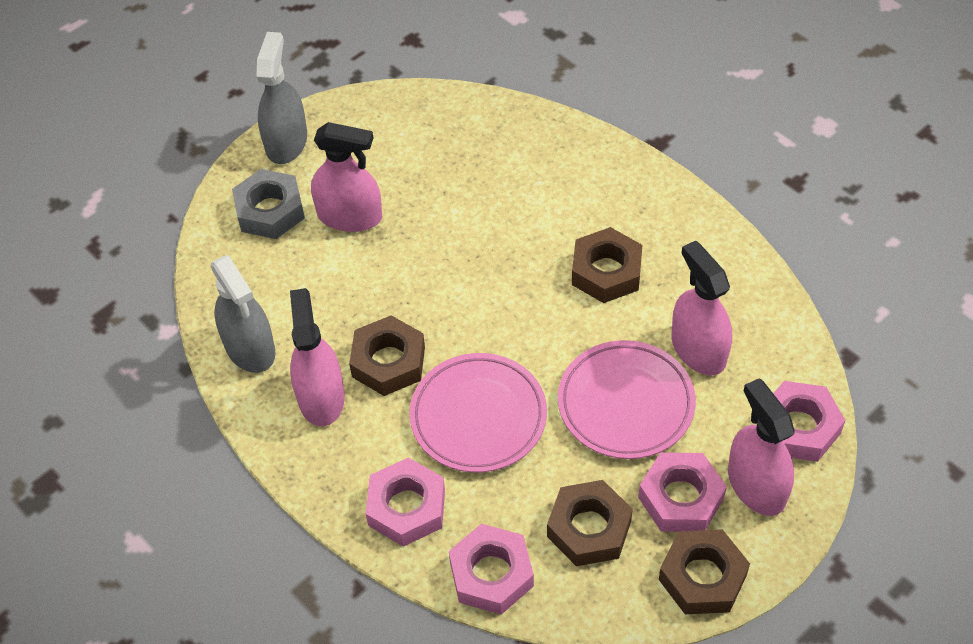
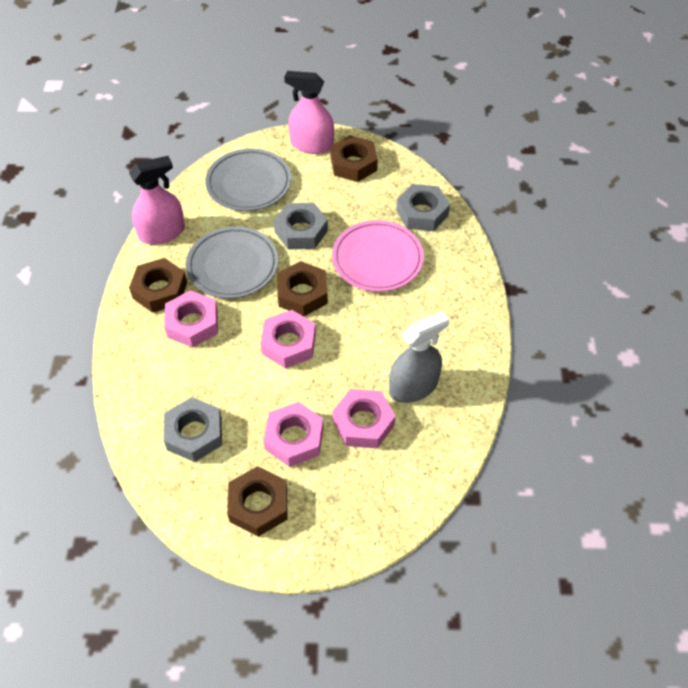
grey nut: 1 -> 3
grey plate: 0 -> 2
grey spray bottle: 2 -> 1
pink plate: 2 -> 1
pink spray bottle: 4 -> 2

